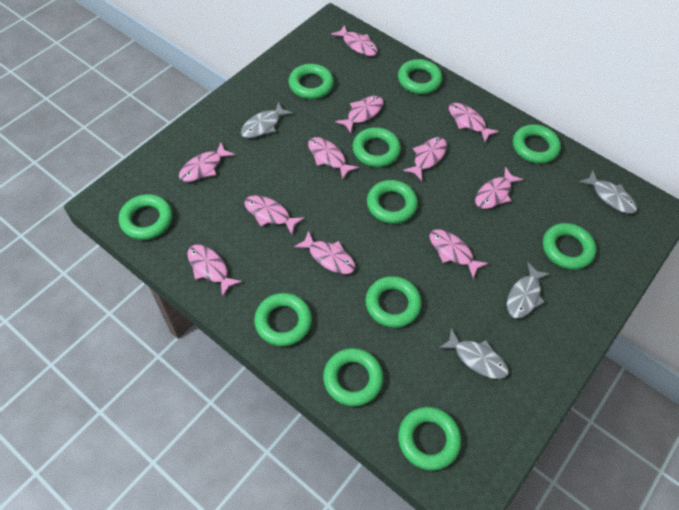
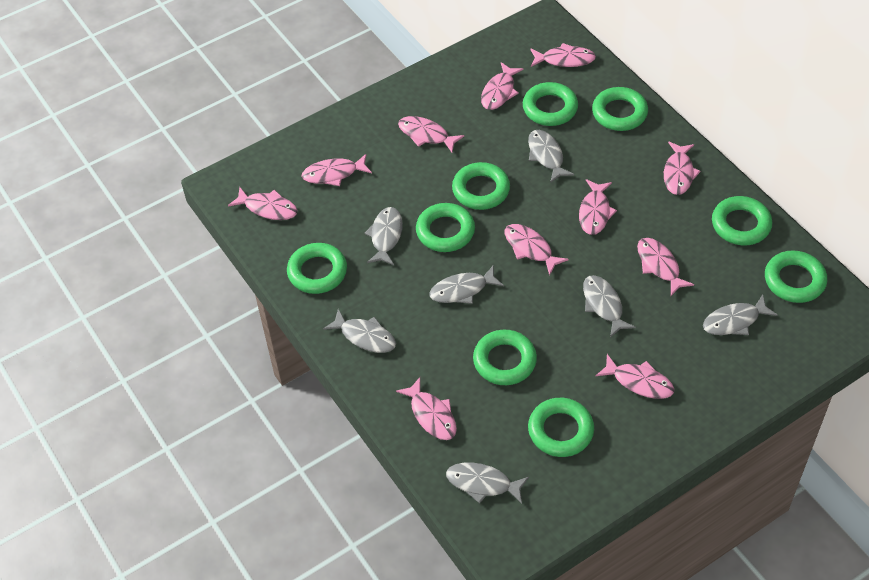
green ring: 11 -> 9
grey fish: 4 -> 7

